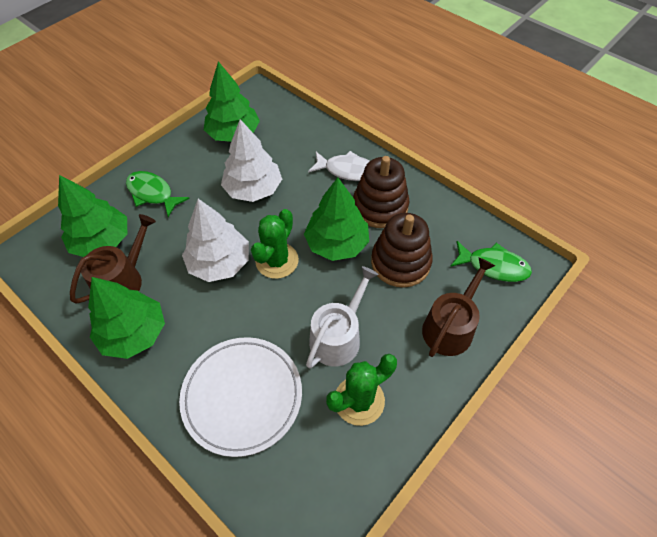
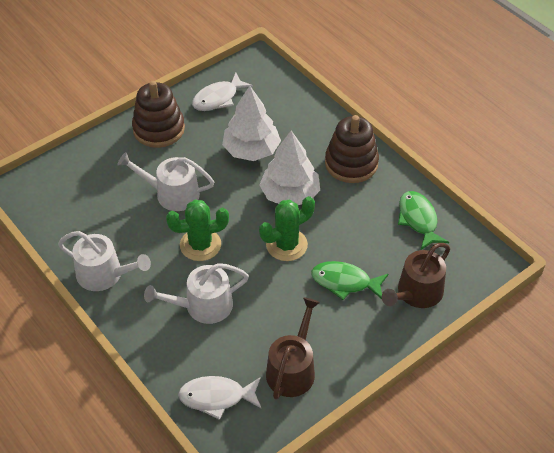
green tree: 4 -> 0
white fish: 1 -> 2
white plate: 1 -> 0
white watering can: 1 -> 3

